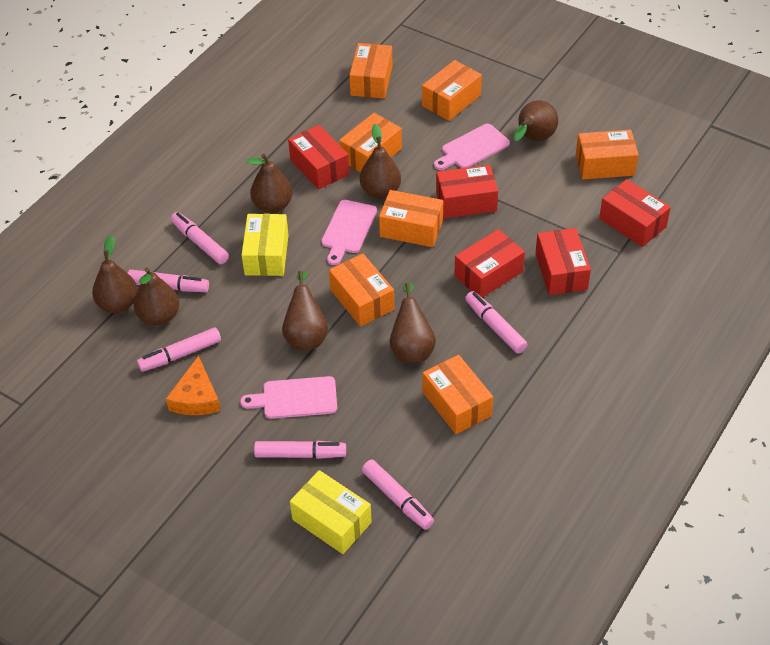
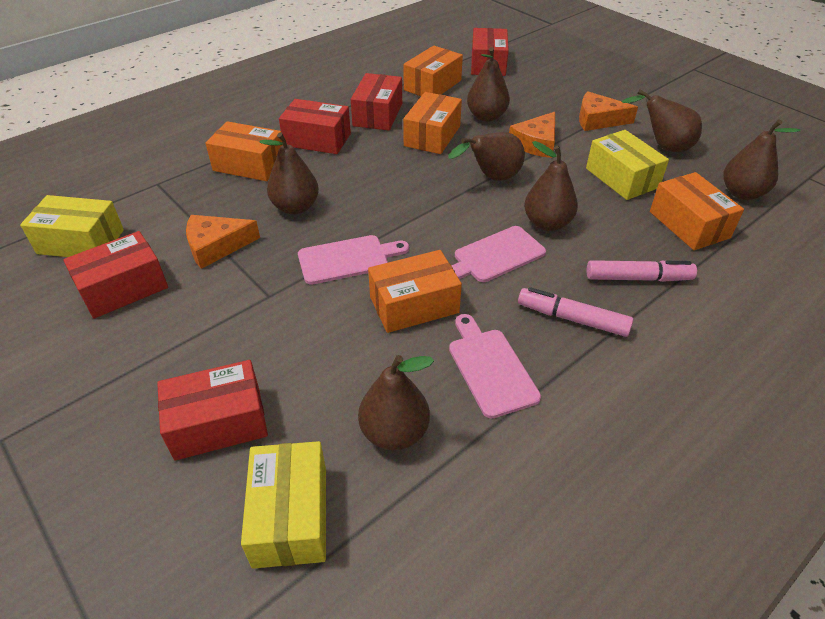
orange box: 7 -> 5
orange cheese: 1 -> 3
pink marker: 6 -> 2
yellow box: 2 -> 3

